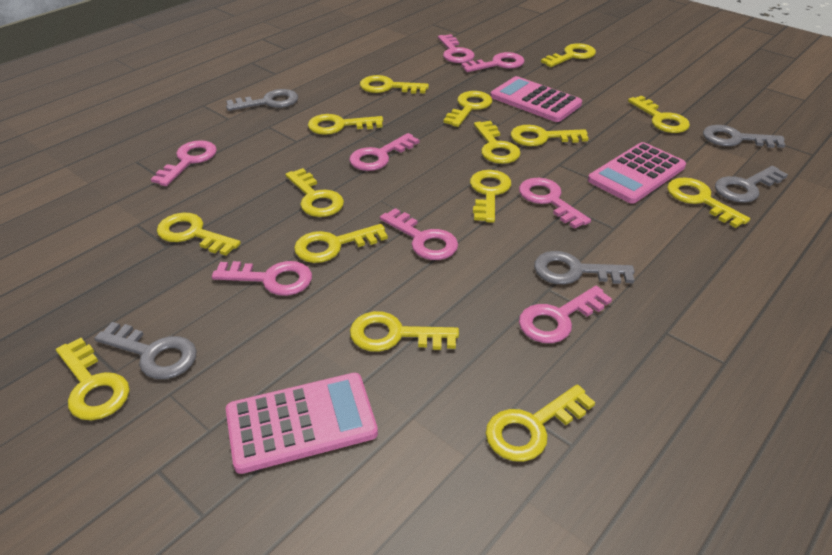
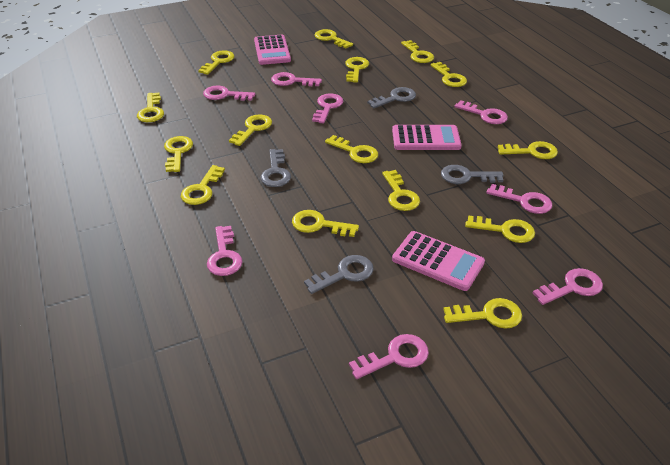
grey key: 5 -> 4

